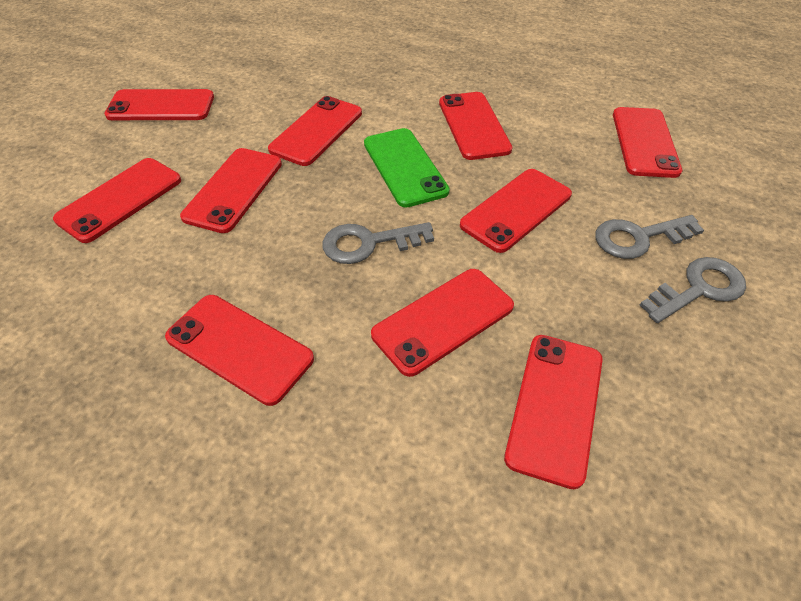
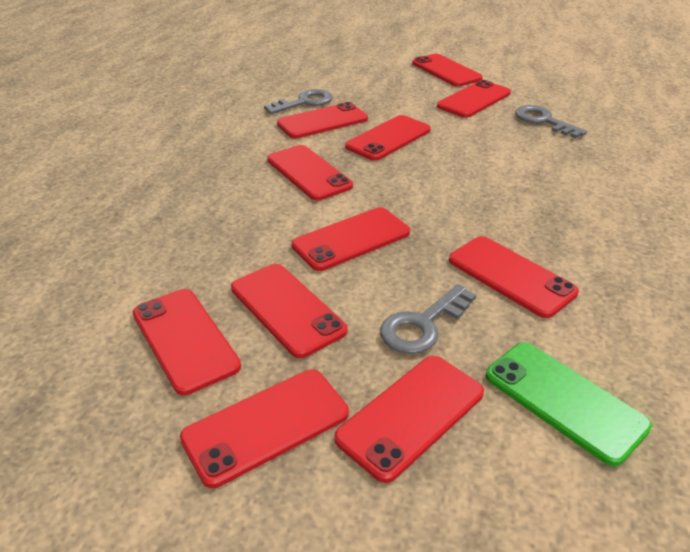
red phone: 10 -> 11

